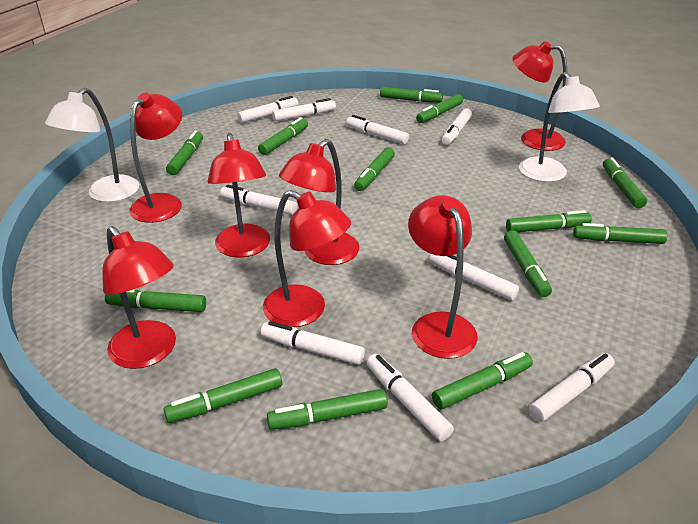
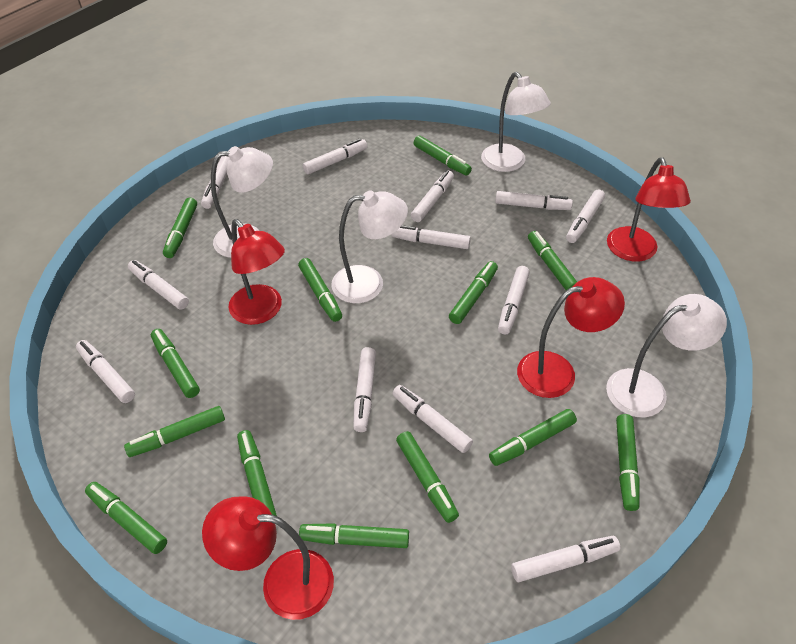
red lamp: 7 -> 4
white lamp: 2 -> 4
white marker: 9 -> 12

